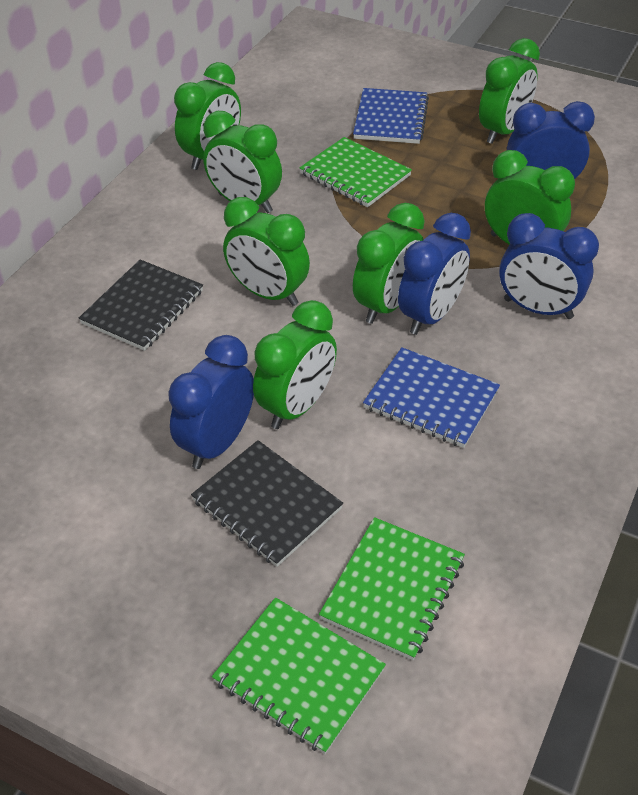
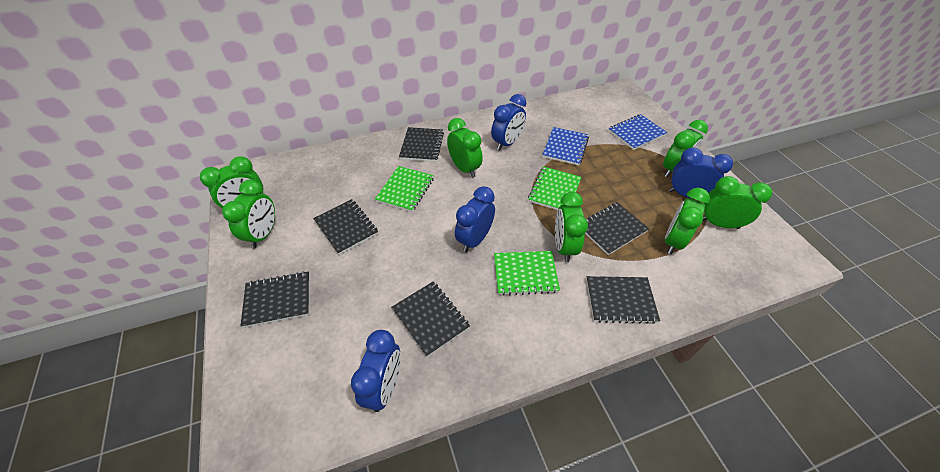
black notebook: 2 -> 6

